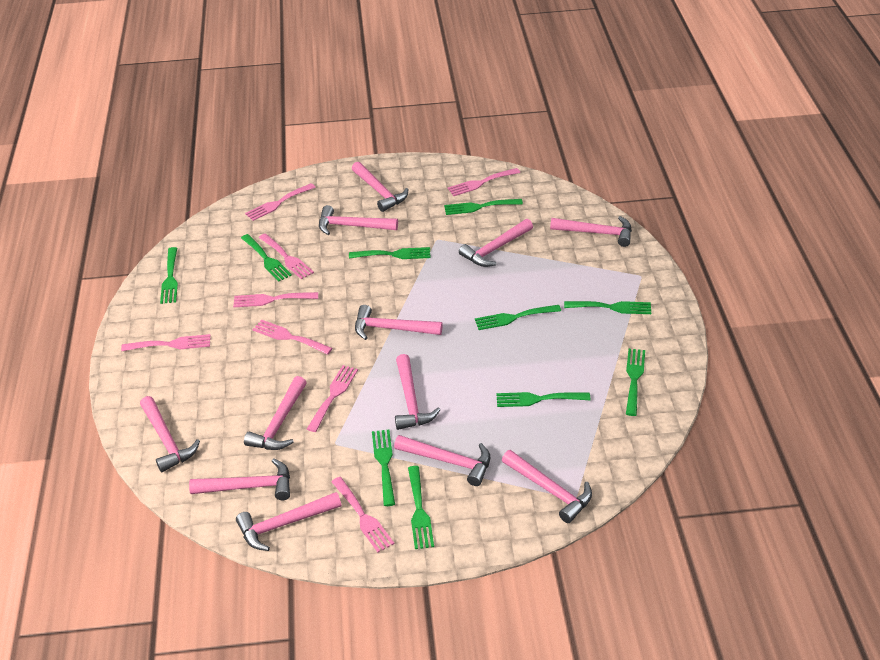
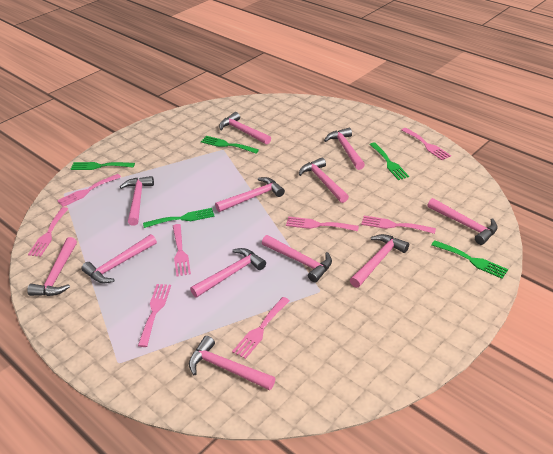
green fork: 10 -> 5

